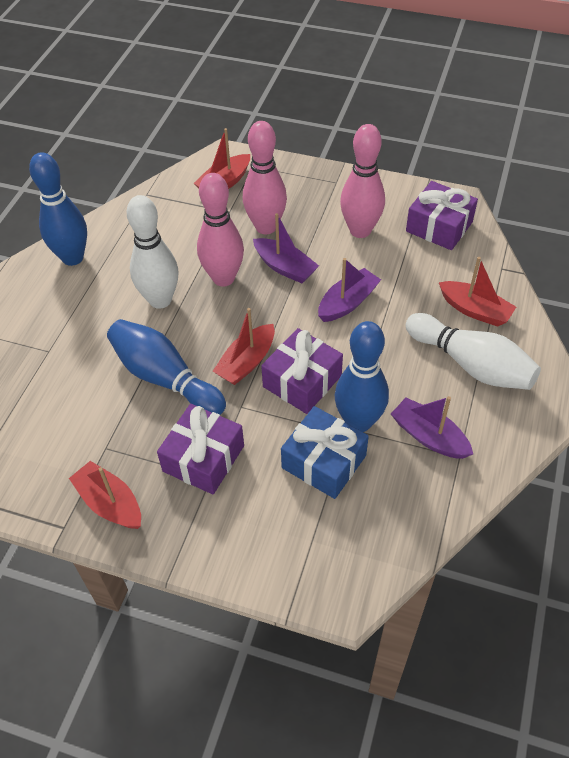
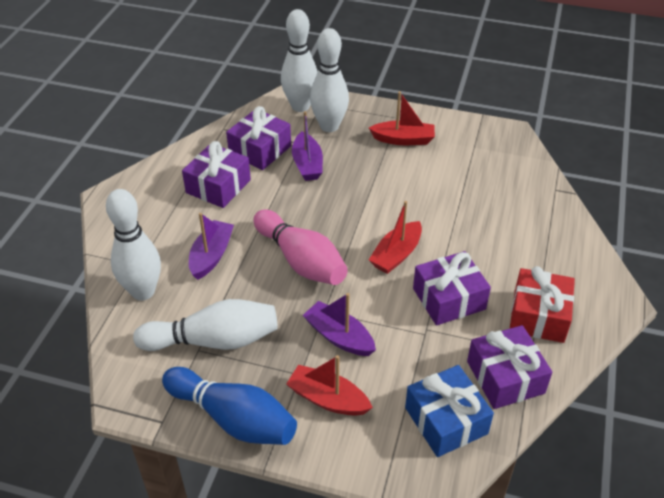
blue bowling pin: 3 -> 1
pink bowling pin: 3 -> 1
purple gift: 3 -> 4
red boat: 4 -> 3
red gift: 0 -> 1
white bowling pin: 2 -> 4

